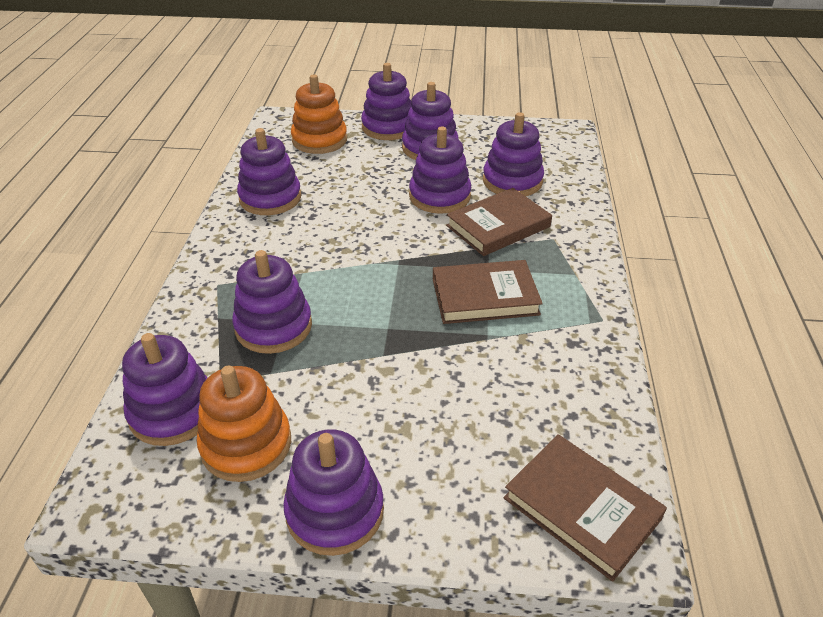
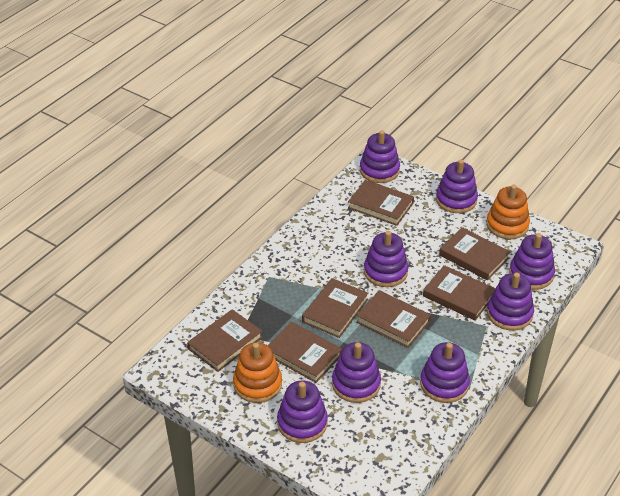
brown book: 3 -> 7

